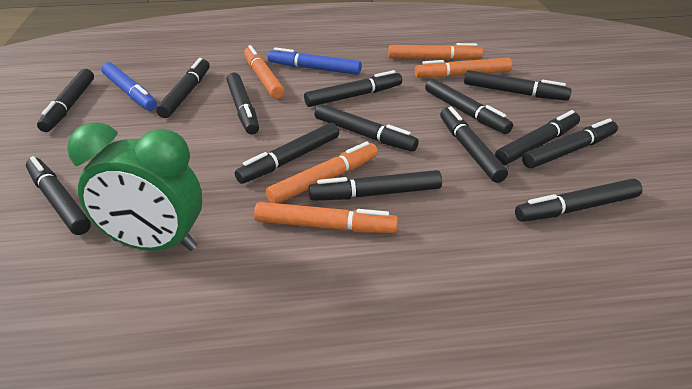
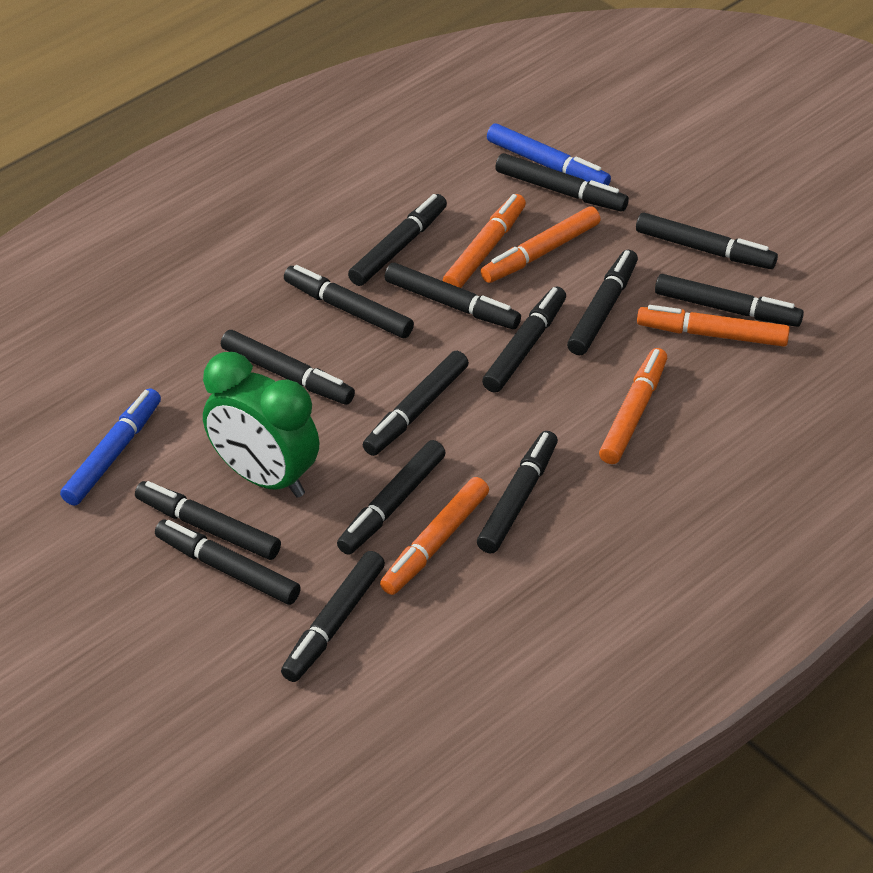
black marker: 14 -> 15

